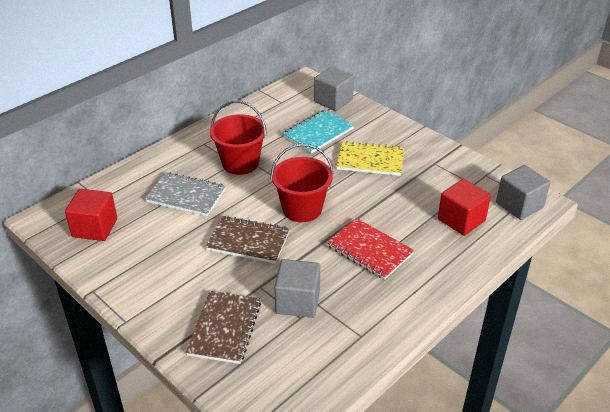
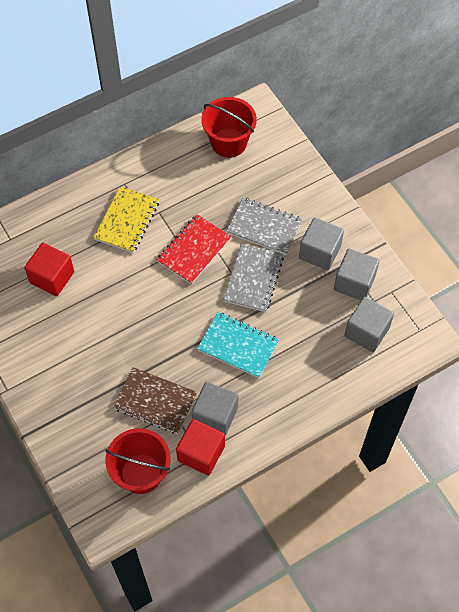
brown notebook: 2 -> 1
grey cube: 3 -> 4
grey notebook: 1 -> 2

